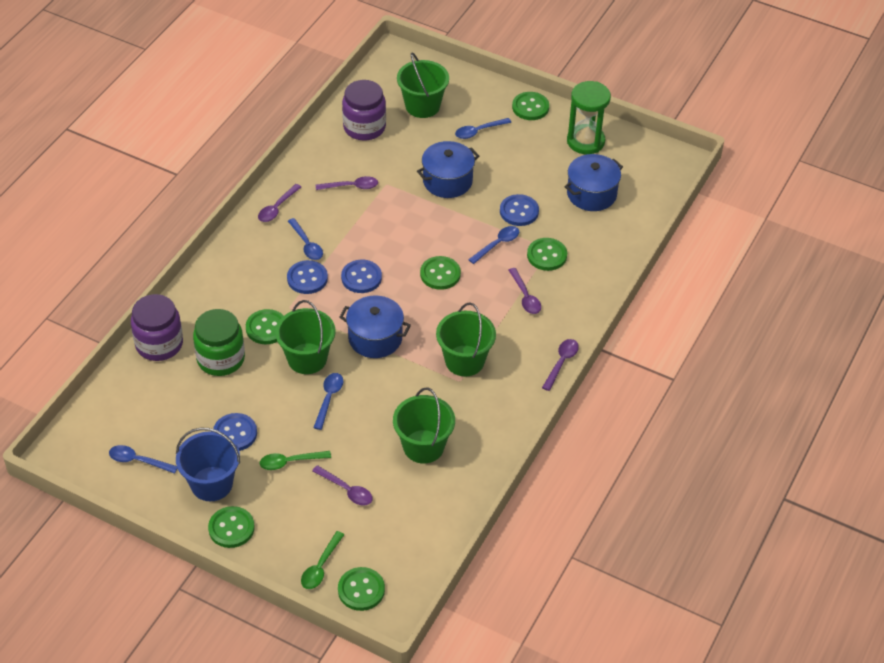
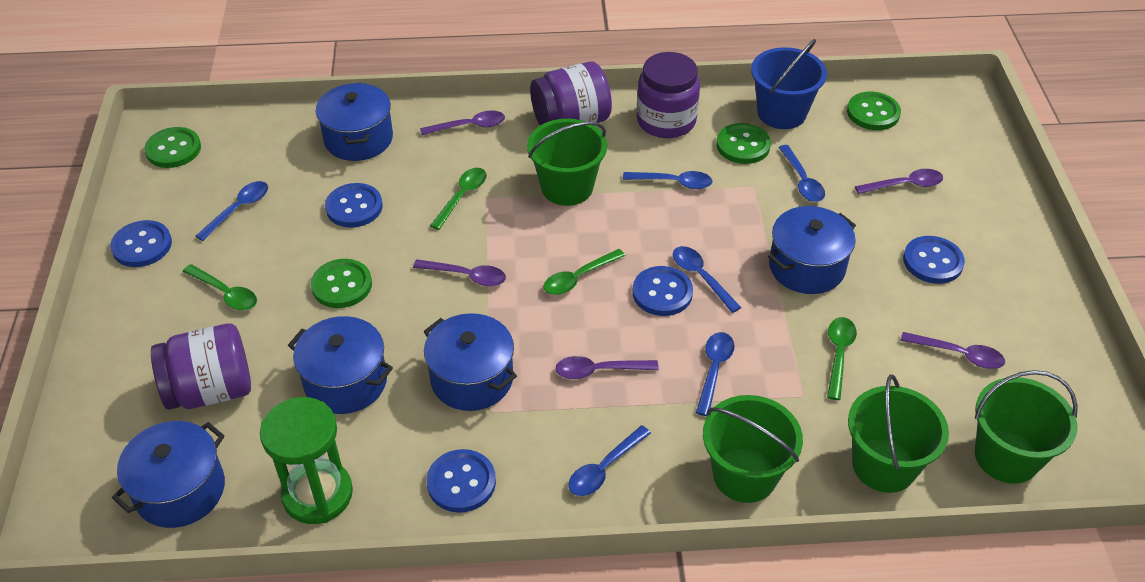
blue button: 4 -> 5
blue pot: 3 -> 5
blue spoon: 5 -> 6
green button: 6 -> 4
green jar: 1 -> 0
green spoon: 2 -> 4
purple jar: 2 -> 3

